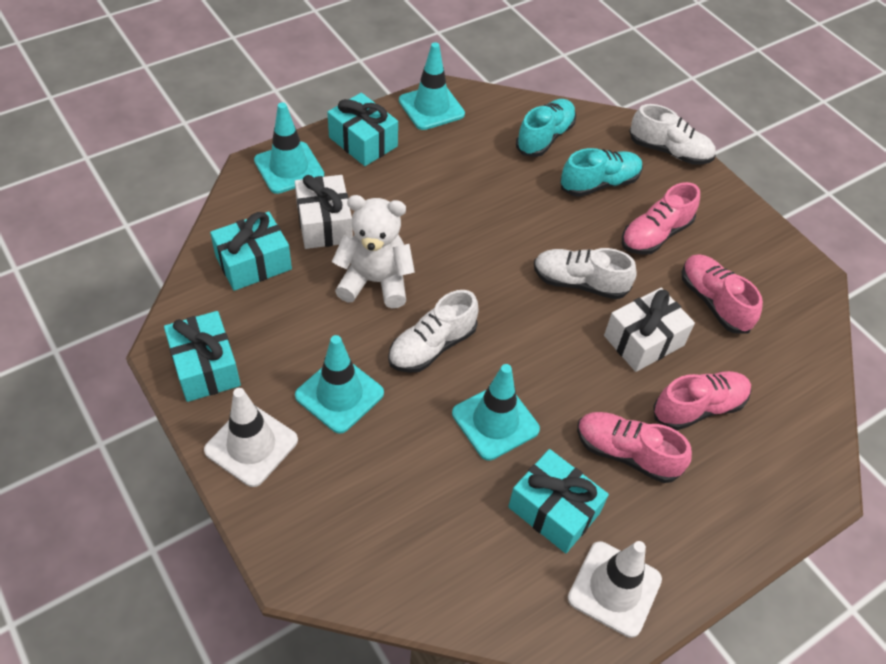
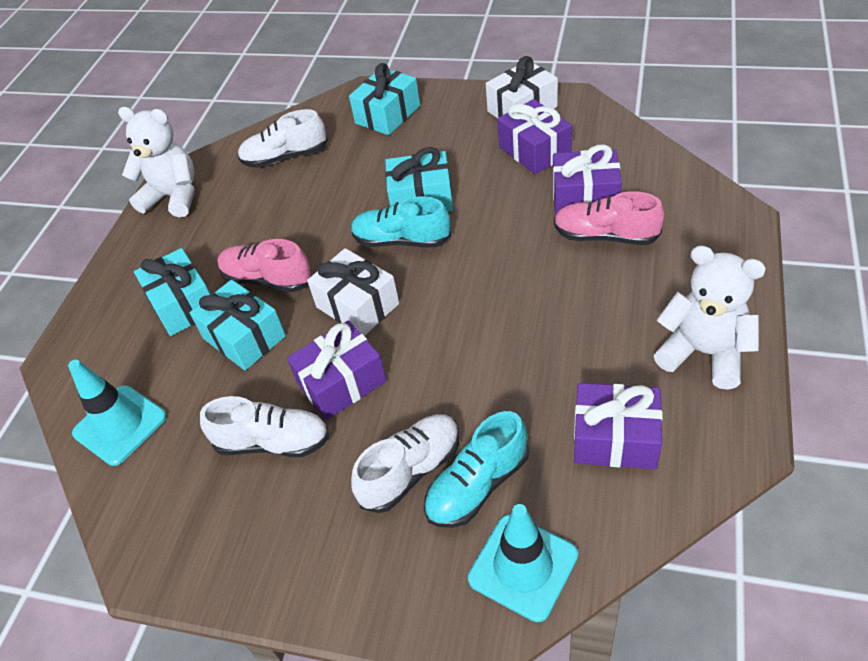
pink shoe: 4 -> 2
purple gift: 0 -> 4
turquoise traffic cone: 4 -> 2
white teddy bear: 1 -> 2
white traffic cone: 2 -> 0

